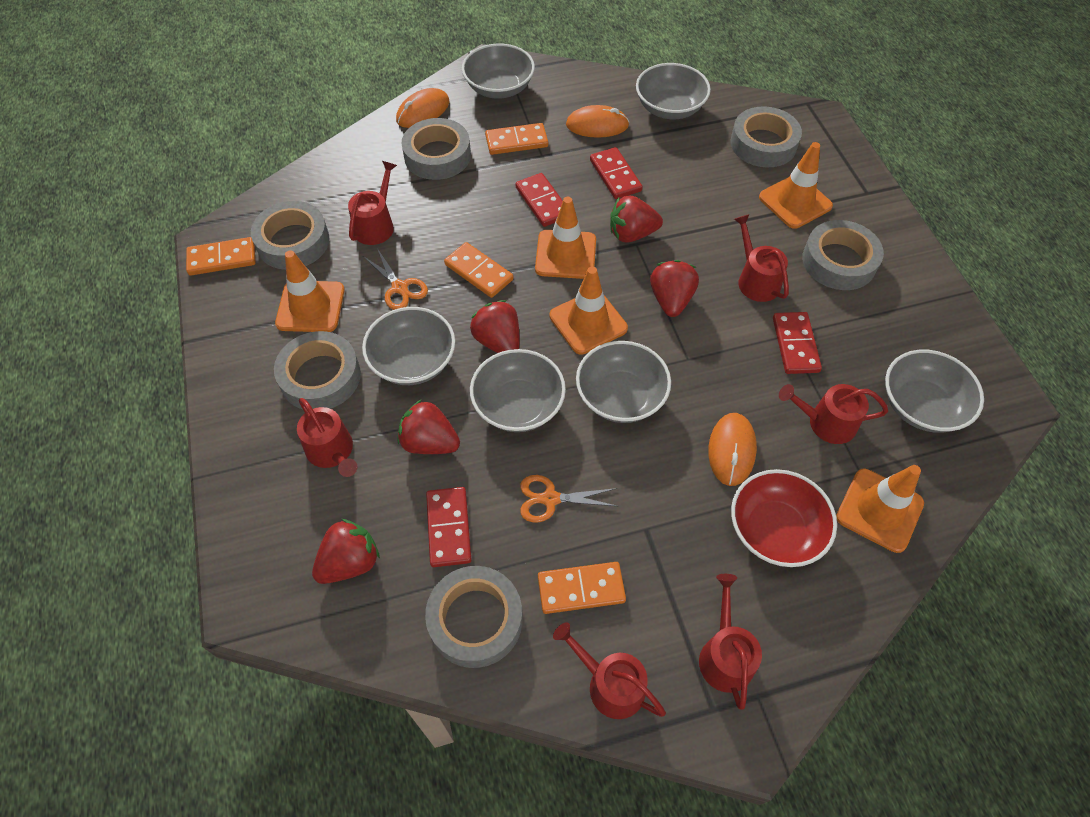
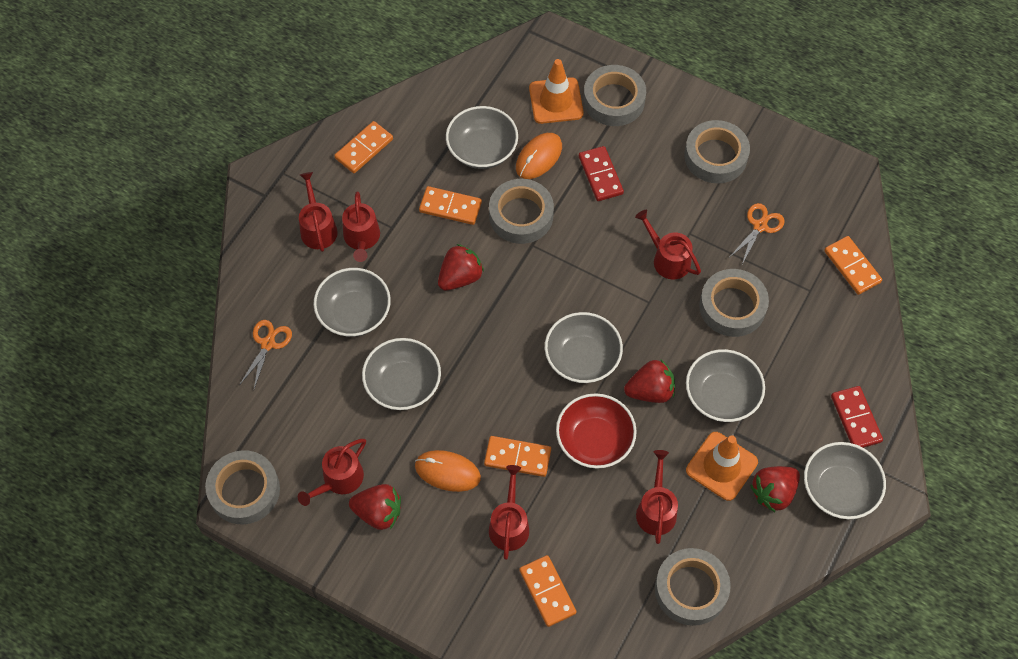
orange domino: 4 -> 5
orange mouse: 3 -> 2
orange traffic cone: 5 -> 2
red domino: 4 -> 2
red strawberry: 5 -> 4

